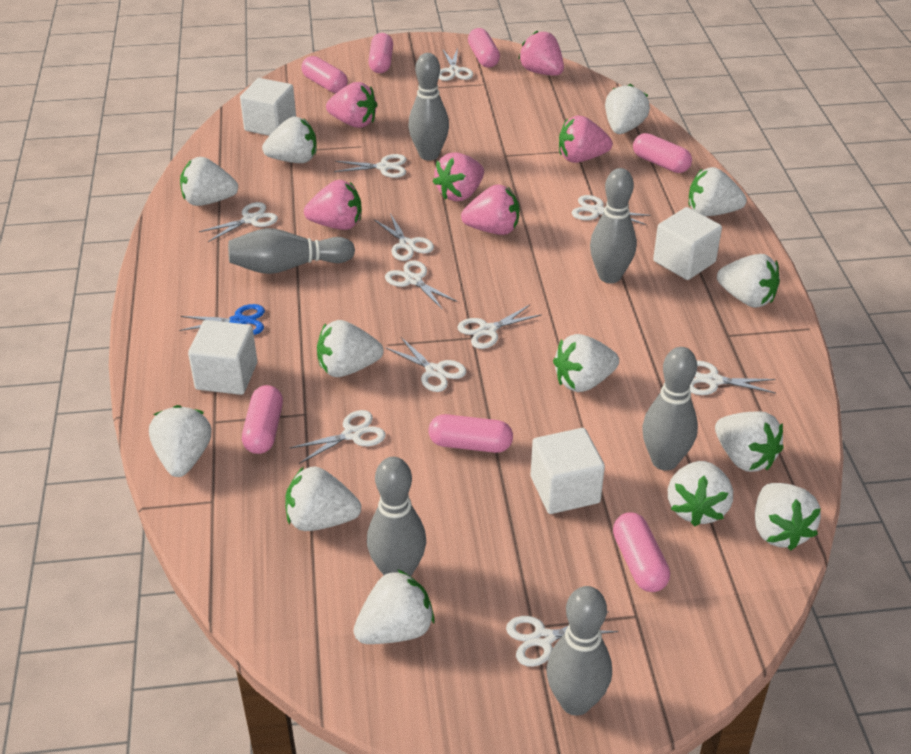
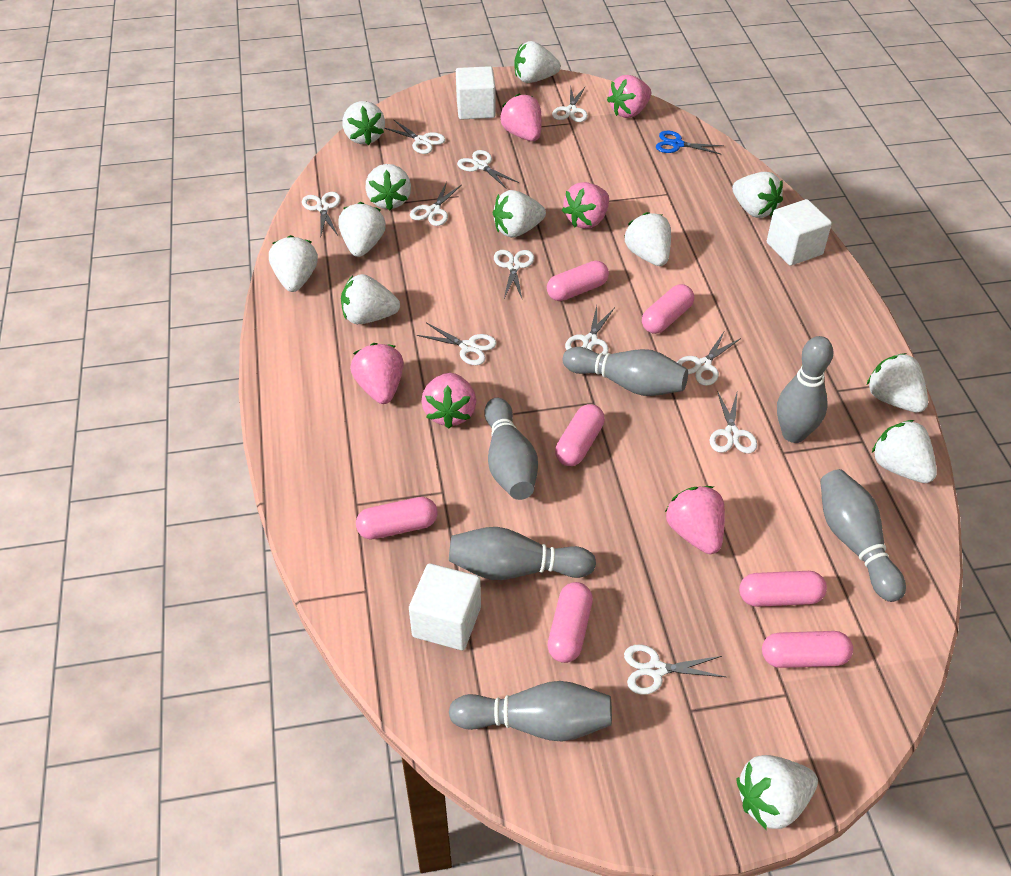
white cube: 4 -> 3
white strawberry: 13 -> 12

